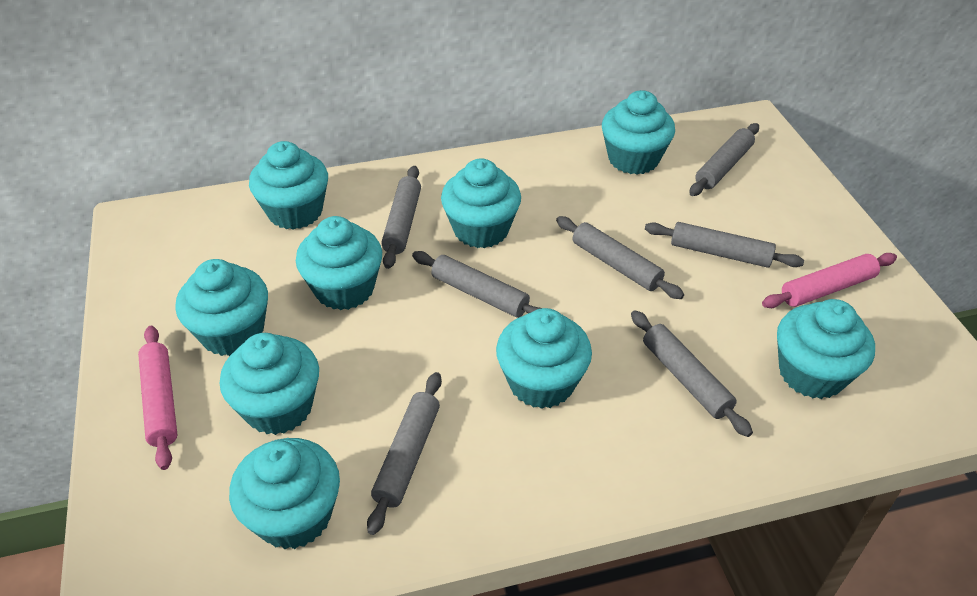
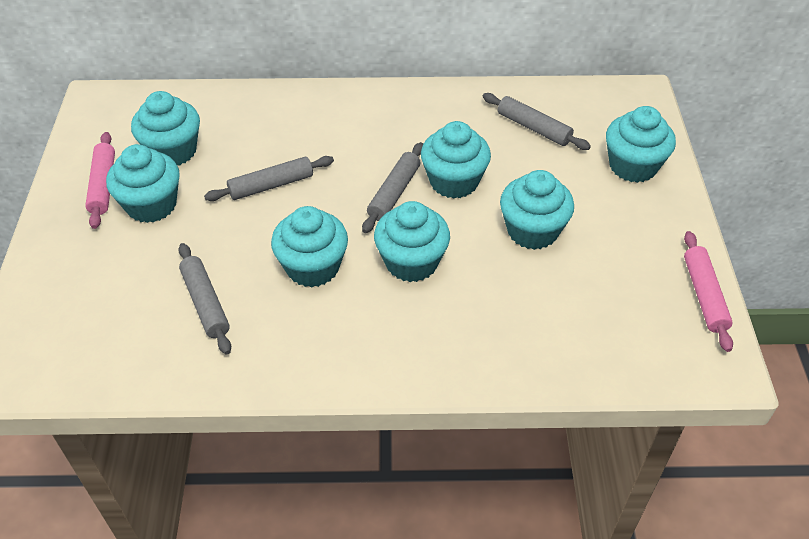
grey rolling pin: 7 -> 4
turquoise cupcake: 9 -> 7

